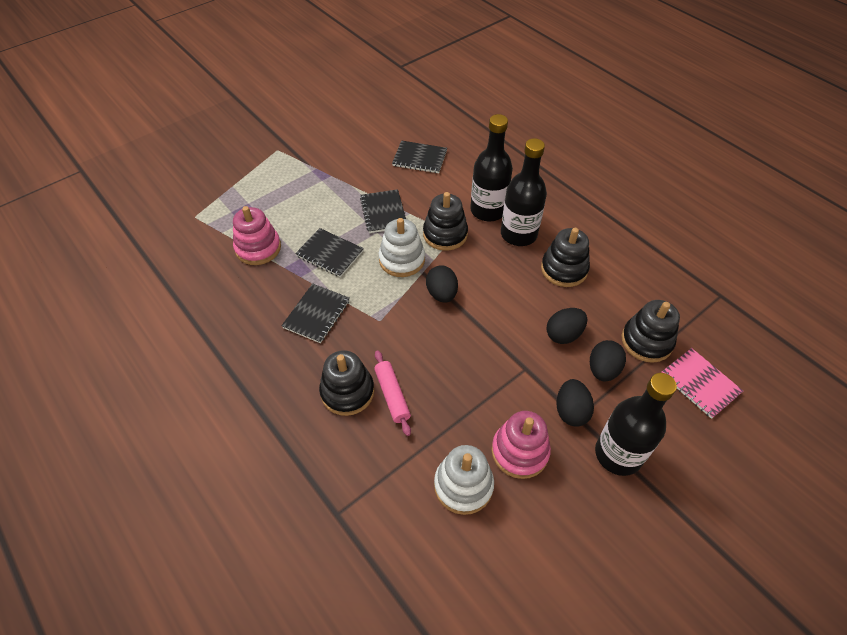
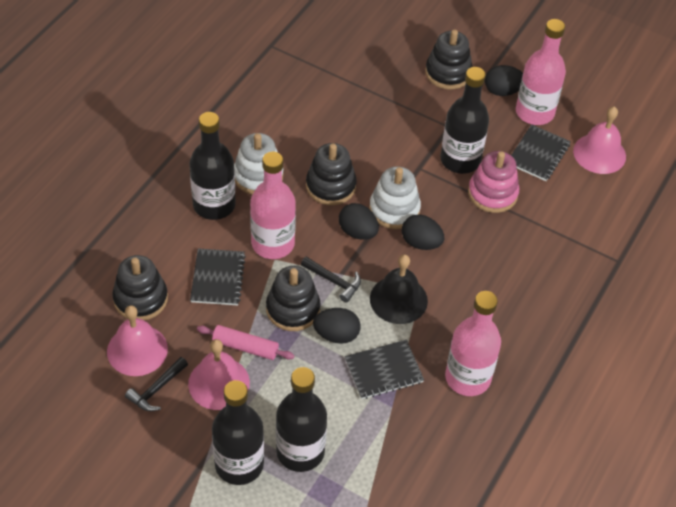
black bell: 0 -> 1
black bottle: 3 -> 4
black hammer: 0 -> 2
black notebook: 4 -> 3
pink bell: 0 -> 3
pink bottle: 0 -> 3
pink notebook: 1 -> 0
pink stacking toy: 2 -> 1

